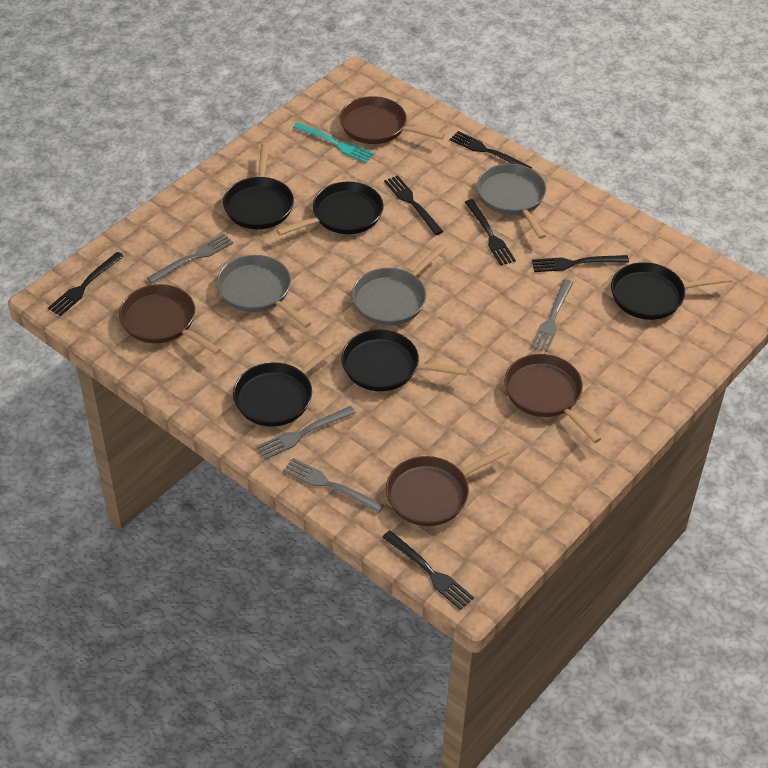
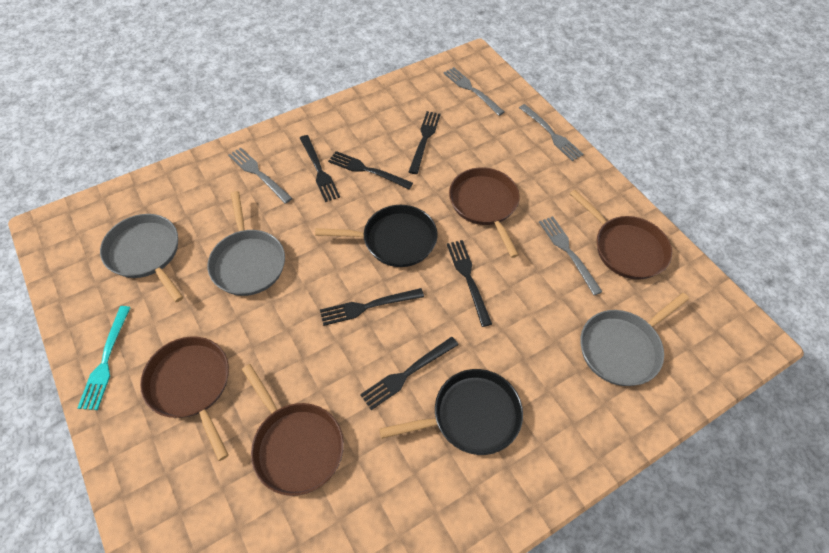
black pan: 5 -> 2

